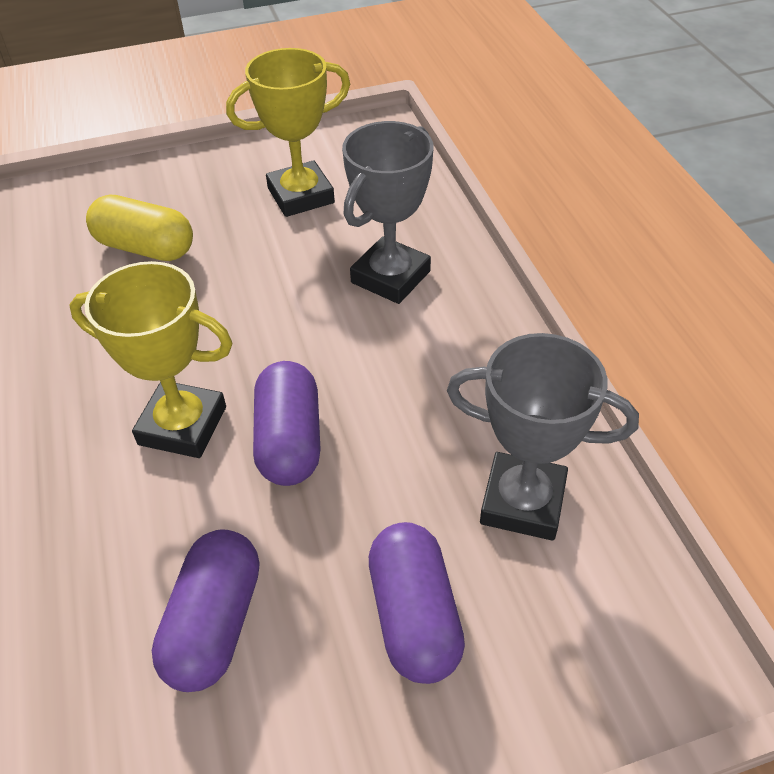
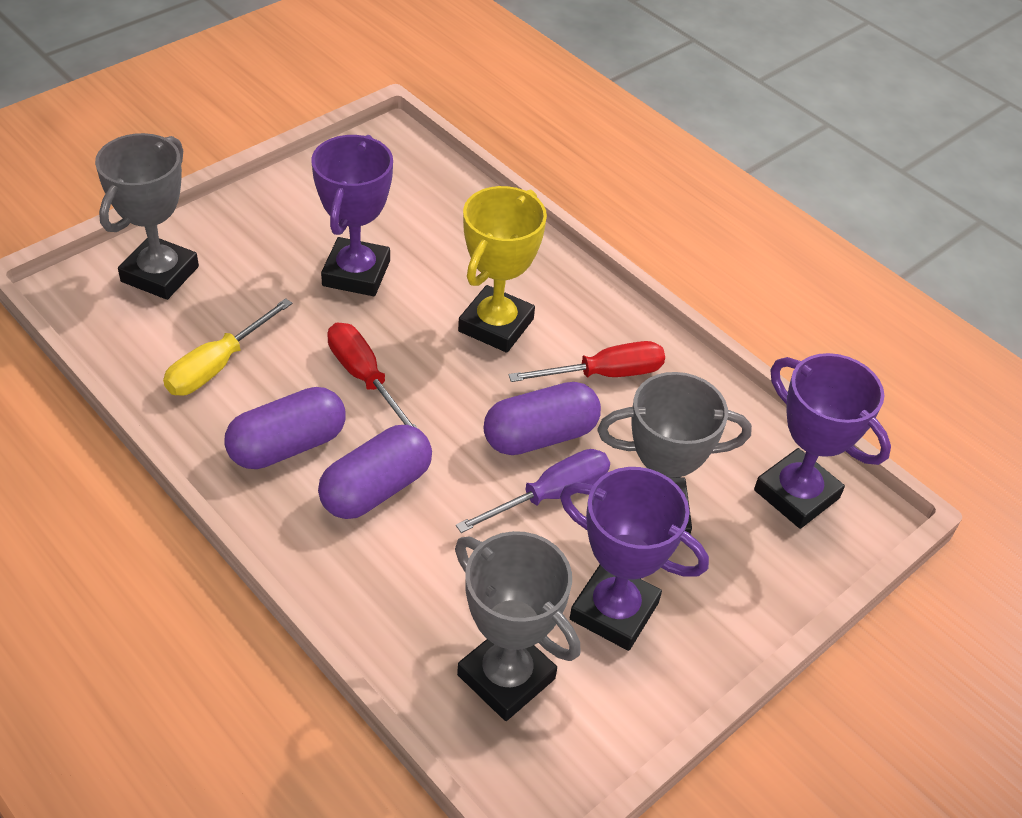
grey trophy: 2 -> 3
purple screwdriver: 0 -> 1
purple trophy: 0 -> 3
red screwdriver: 0 -> 2
yellow capsule: 1 -> 0
yellow screwdriver: 0 -> 1
yellow trophy: 2 -> 1

